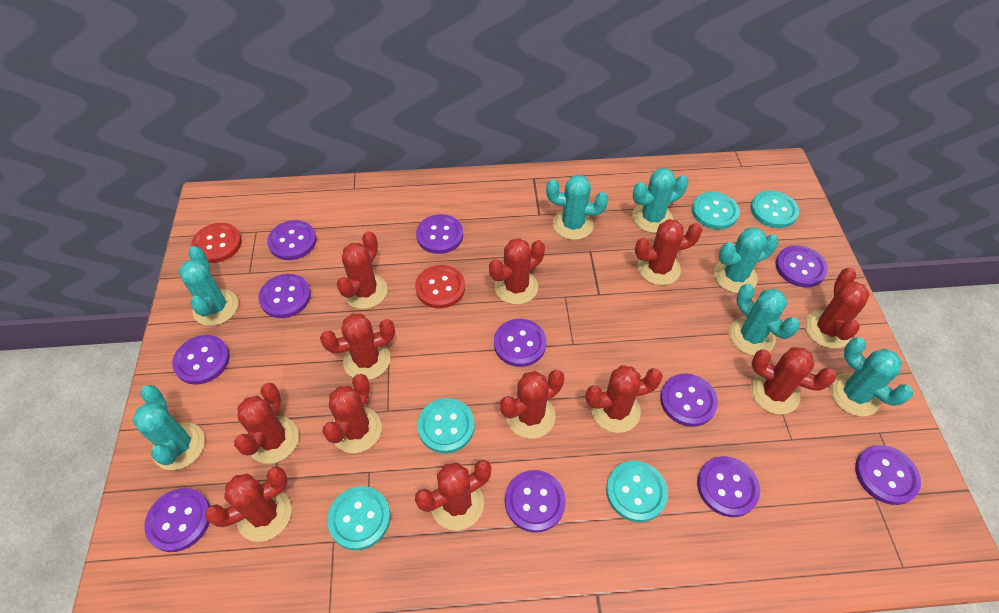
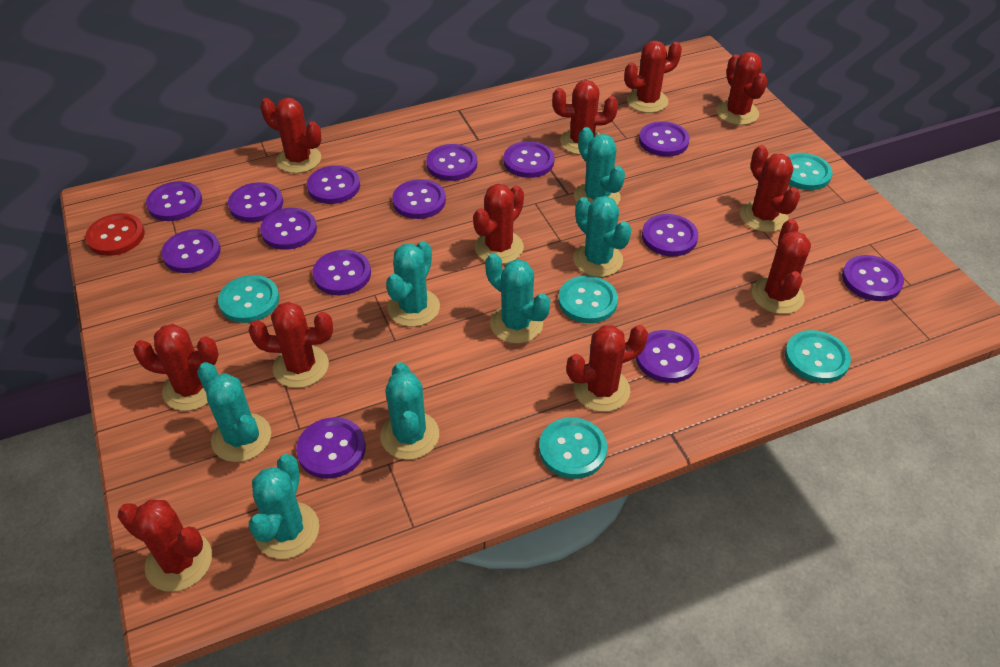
purple button: 11 -> 14
red button: 2 -> 1
red cactus: 12 -> 11

